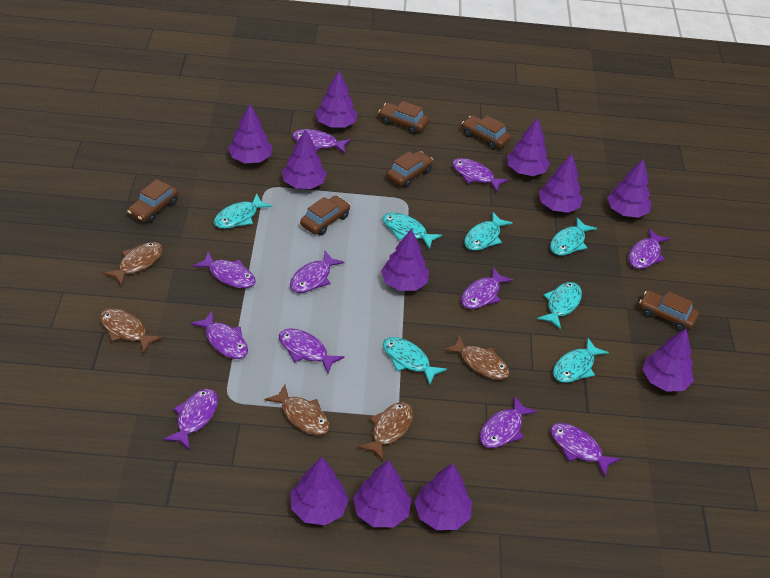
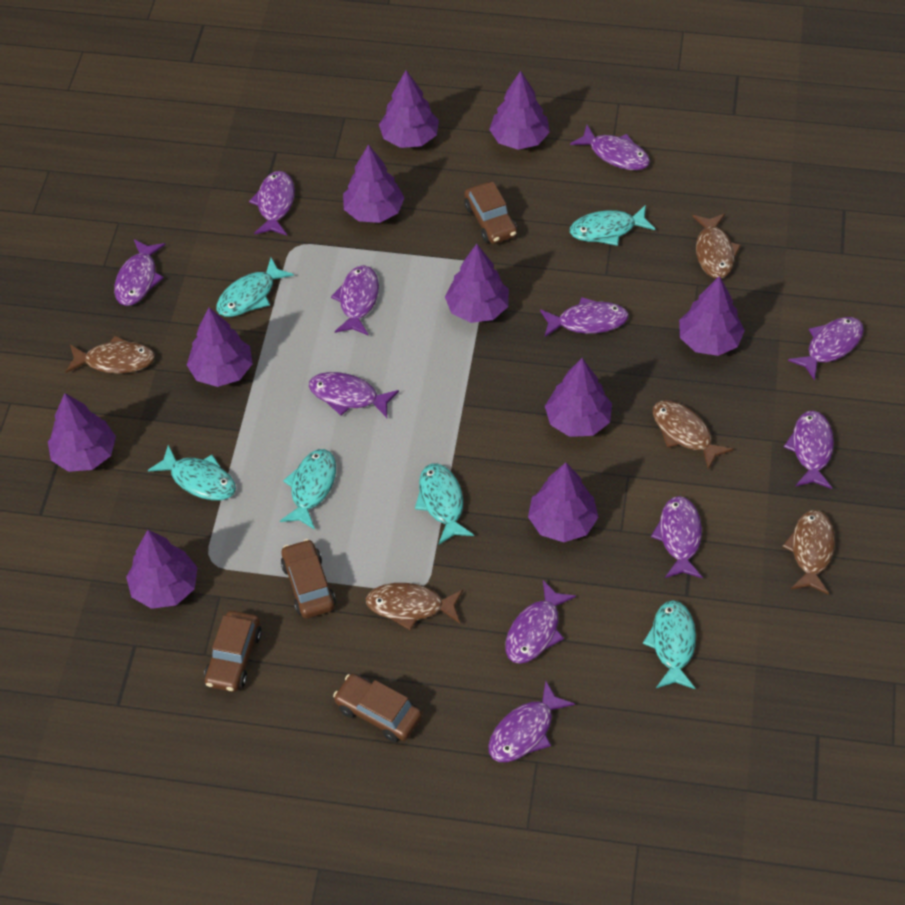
brown car: 6 -> 4
purple tree: 11 -> 10
turquoise fish: 7 -> 6

